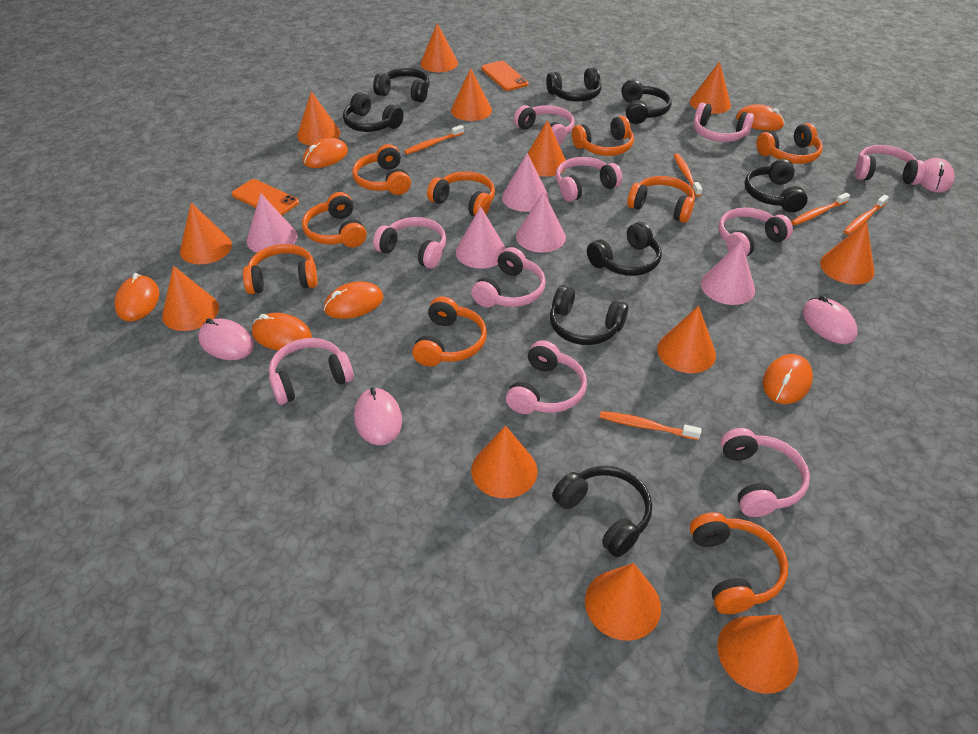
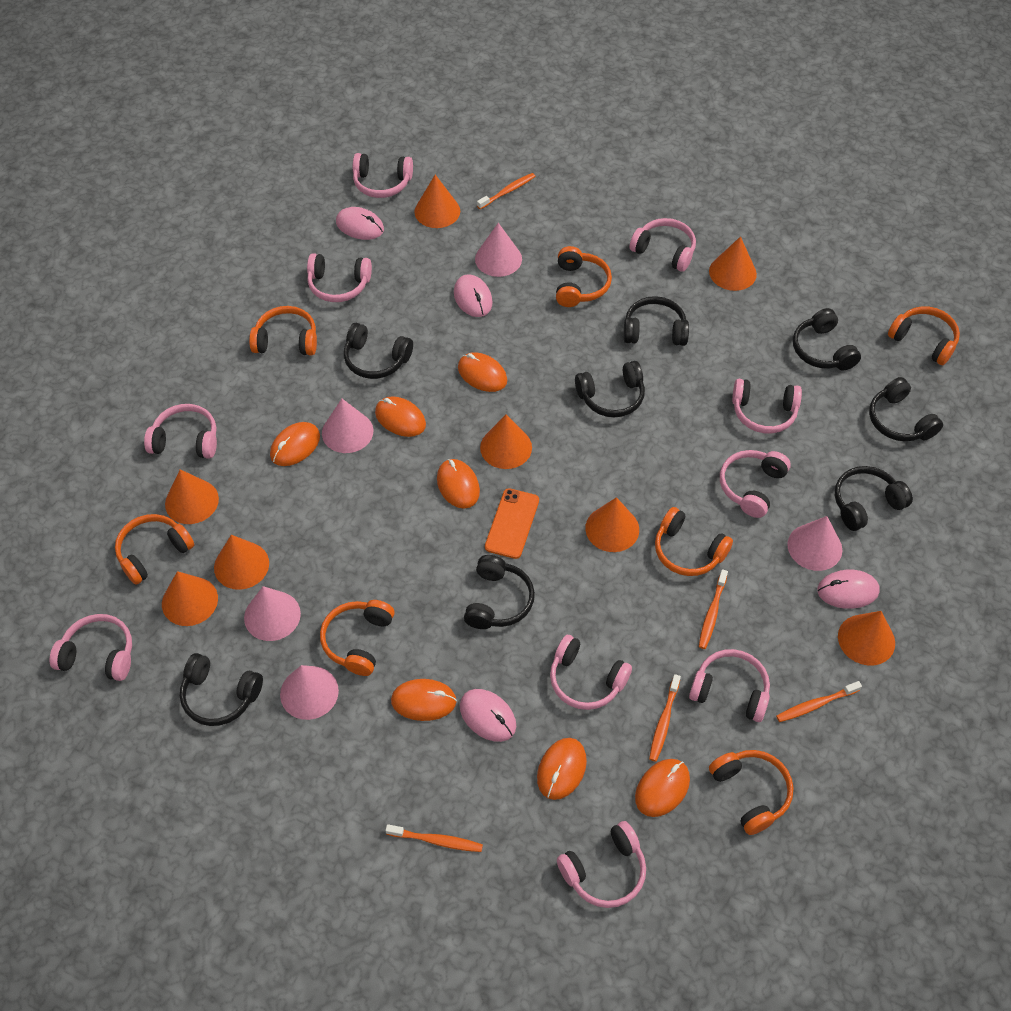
orange cone: 12 -> 8
orange headphones: 9 -> 7
orange mouse: 6 -> 7
orange phone: 2 -> 1

